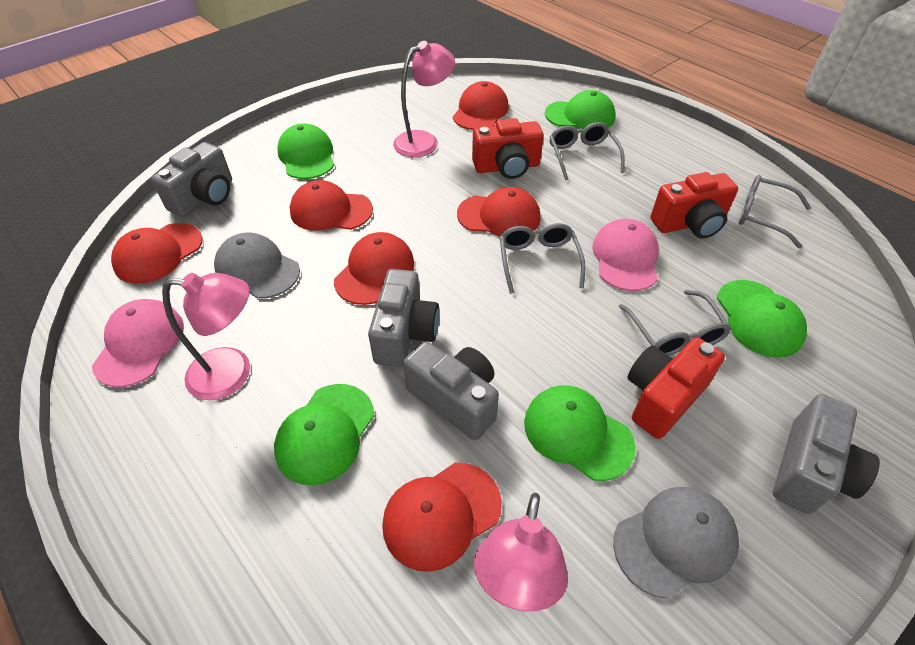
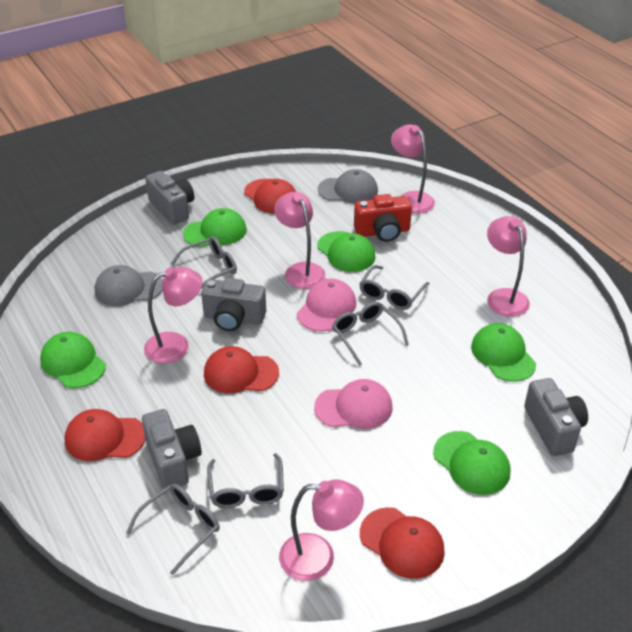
grey glasses: 4 -> 5
pink lamp: 3 -> 5
red camera: 3 -> 1
red cap: 6 -> 4

